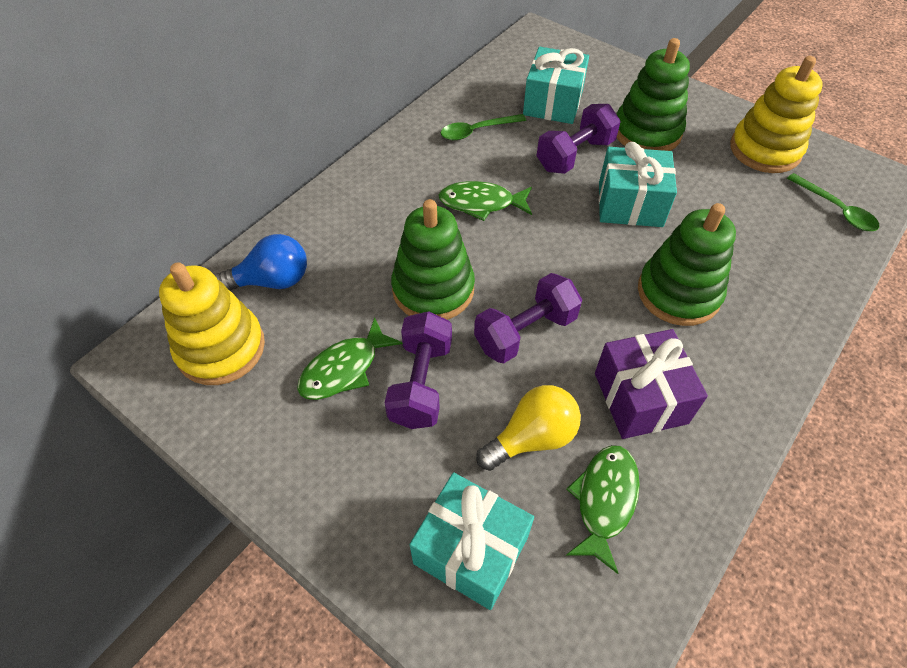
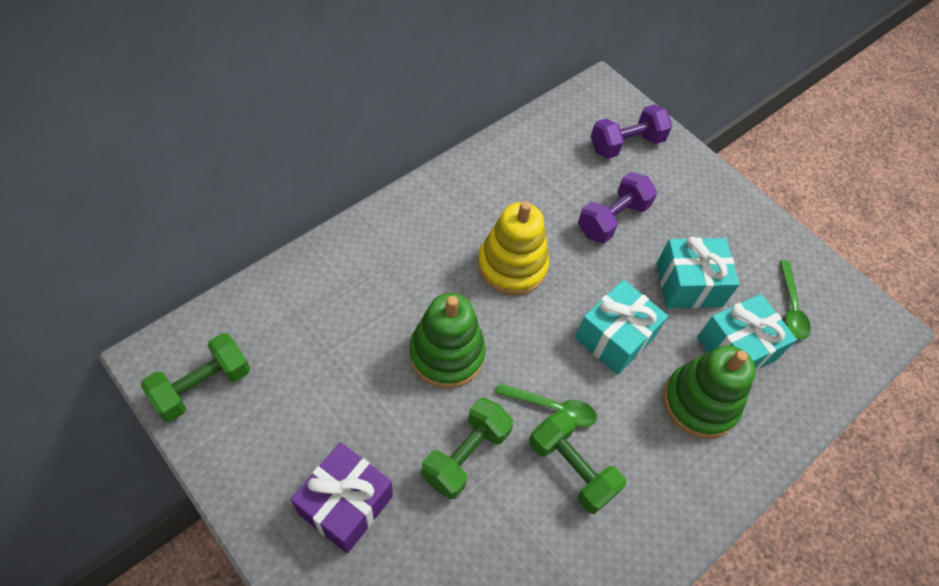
blue light bulb: 1 -> 0
green dumbbell: 0 -> 3
green fish: 3 -> 0
green stacking toy: 3 -> 2
purple dumbbell: 3 -> 2
yellow light bulb: 1 -> 0
yellow stacking toy: 2 -> 1

